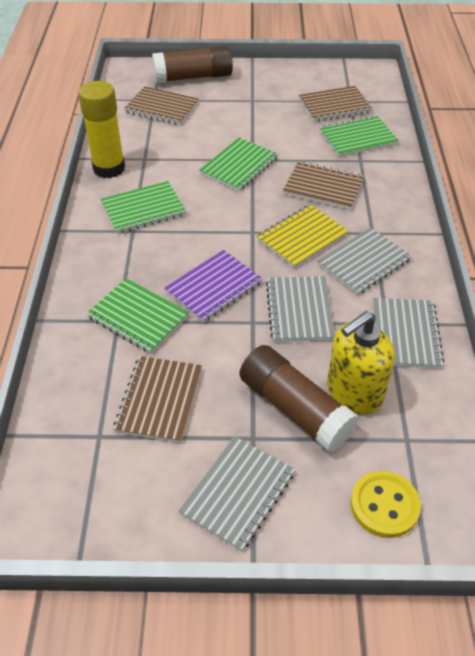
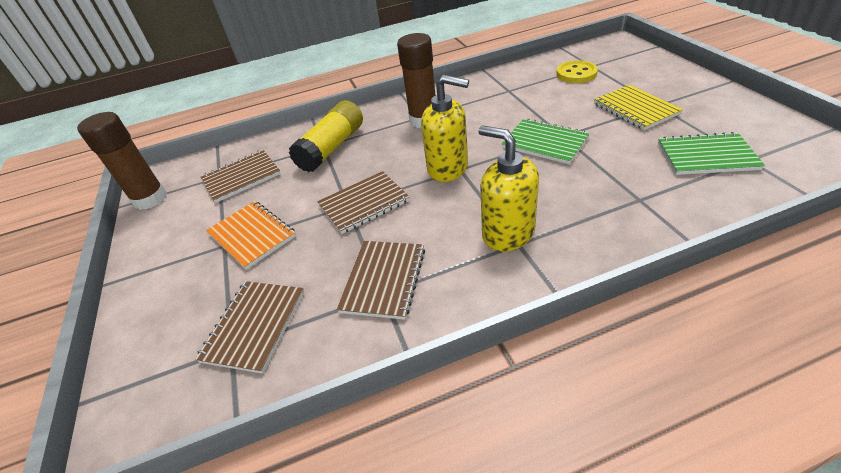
green notebook: 4 -> 2
grey notebook: 4 -> 0
orange notebook: 0 -> 1
purple notebook: 1 -> 0
yellow soap dispenser: 1 -> 2

